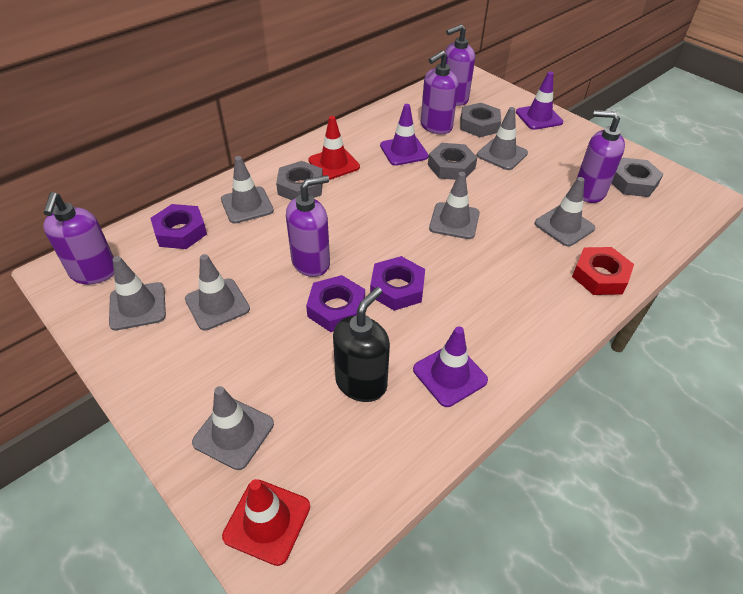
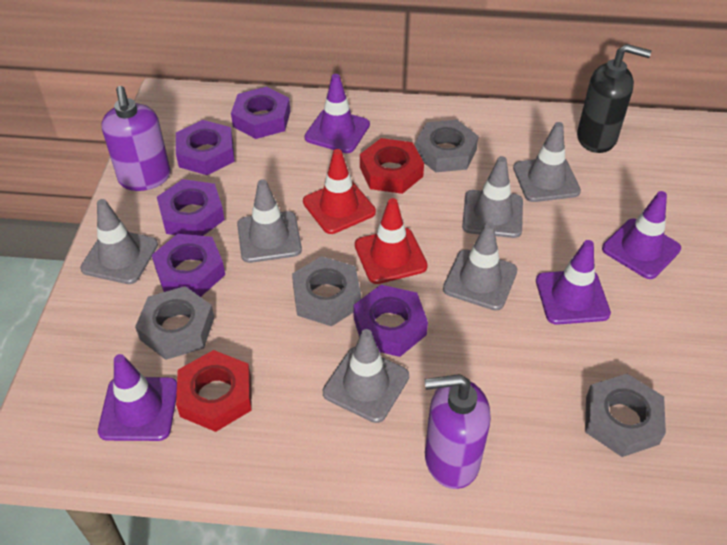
grey traffic cone: 7 -> 6
purple nut: 3 -> 5
purple soap dispenser: 5 -> 2
purple traffic cone: 3 -> 4
red nut: 1 -> 2

